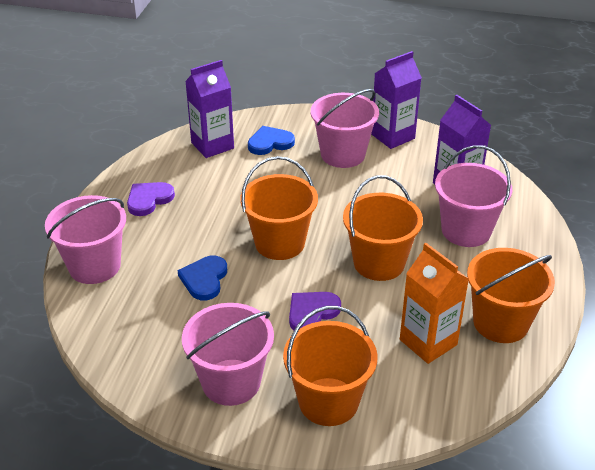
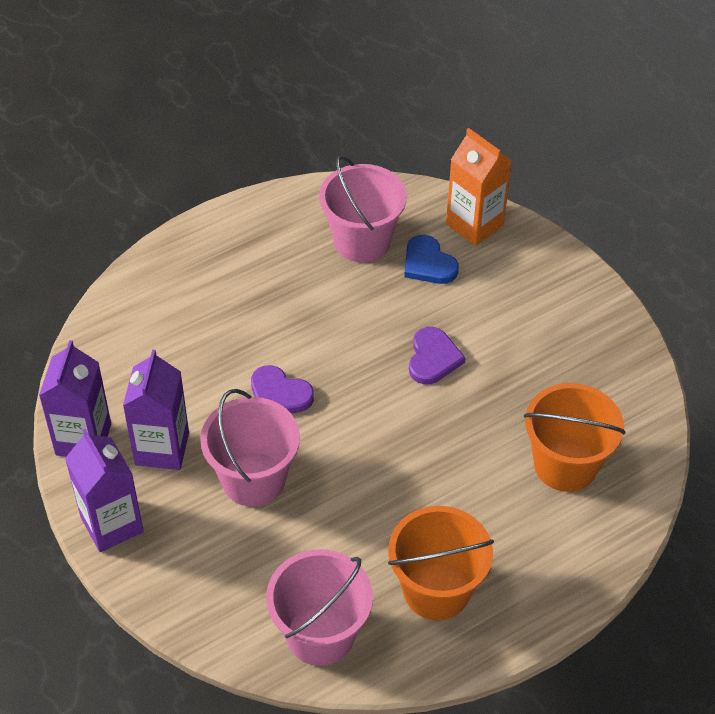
blue heart: 2 -> 1
orange bucket: 4 -> 2
pink bucket: 4 -> 3

